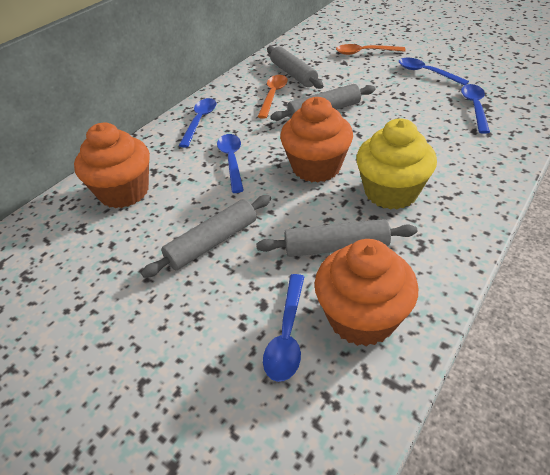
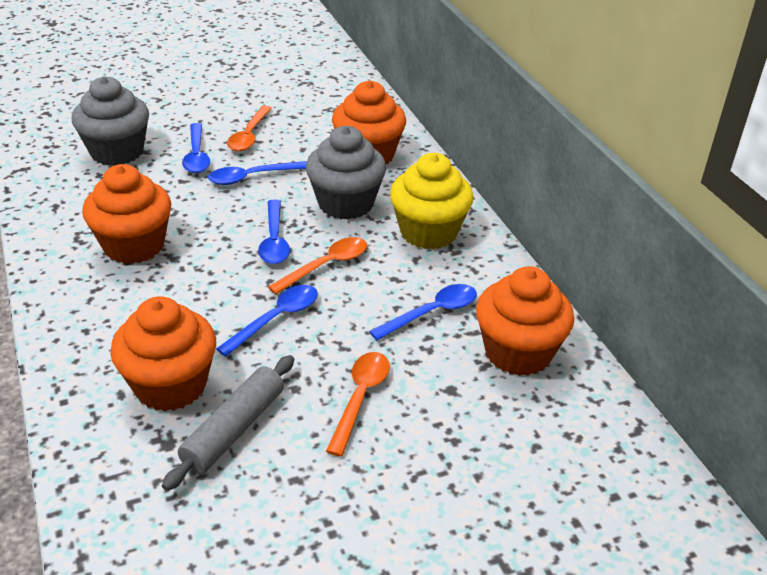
grey cupcake: 0 -> 2
grey rolling pin: 4 -> 1
orange cupcake: 3 -> 4
orange spoon: 2 -> 3

